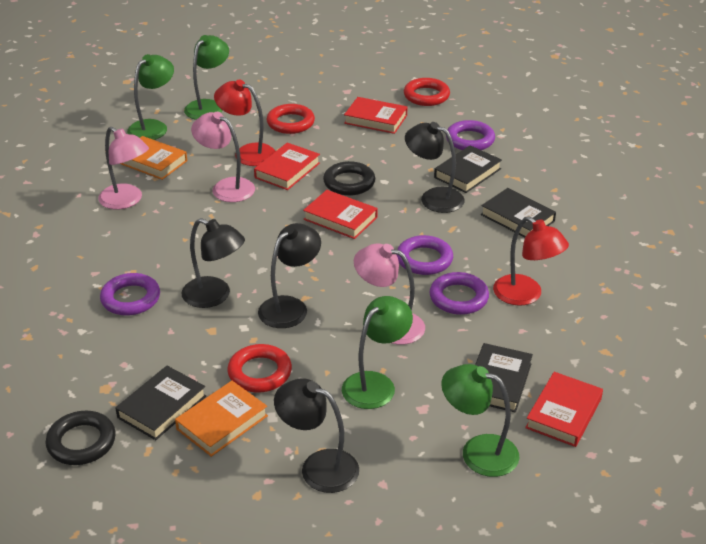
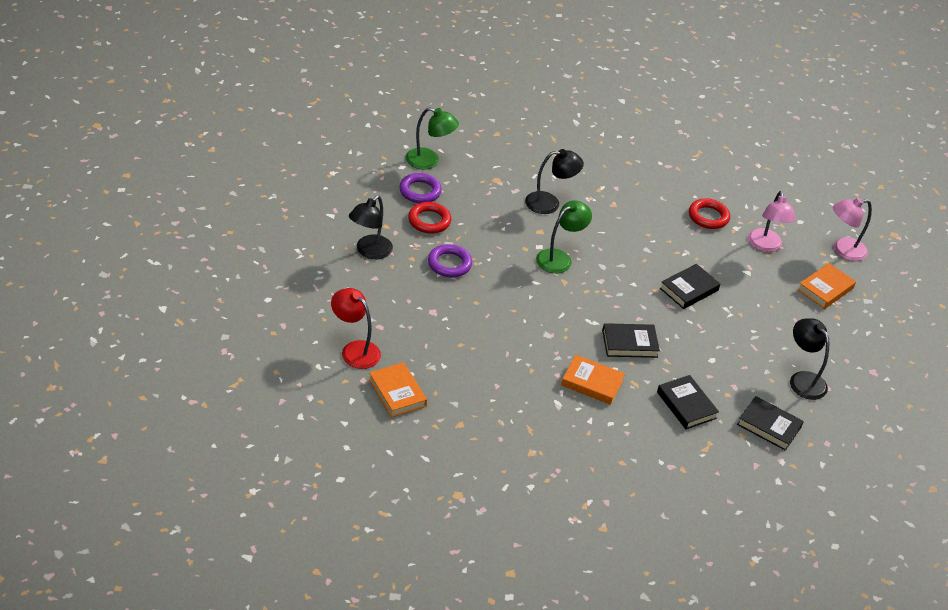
black lamp: 4 -> 3
black ring: 2 -> 0
green lamp: 4 -> 2
orange book: 2 -> 3
pink lamp: 3 -> 2
purple ring: 4 -> 2
red book: 4 -> 0
red lamp: 2 -> 1
red ring: 3 -> 2

